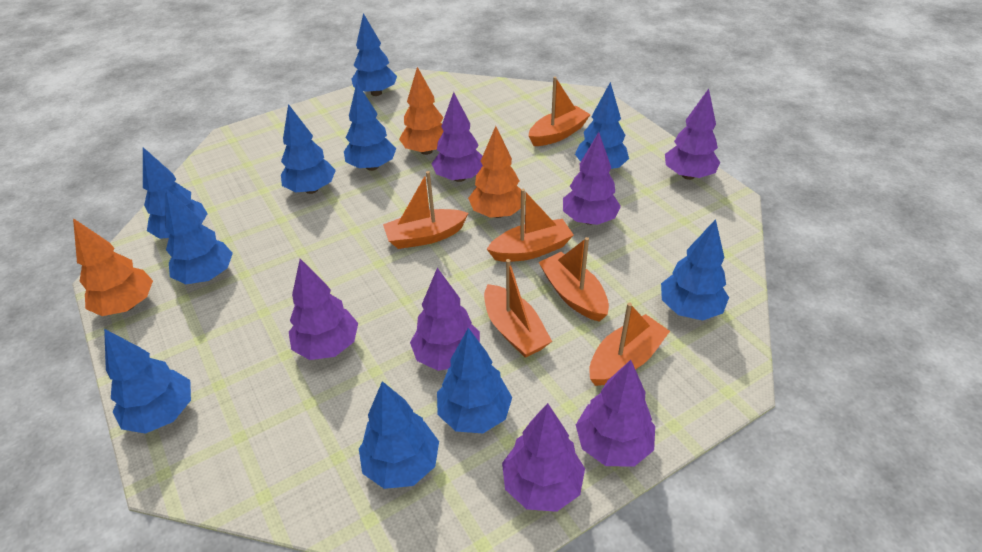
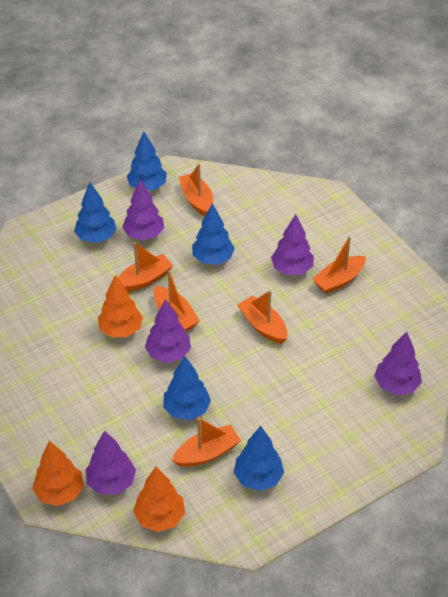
blue tree: 10 -> 5
purple tree: 7 -> 5

